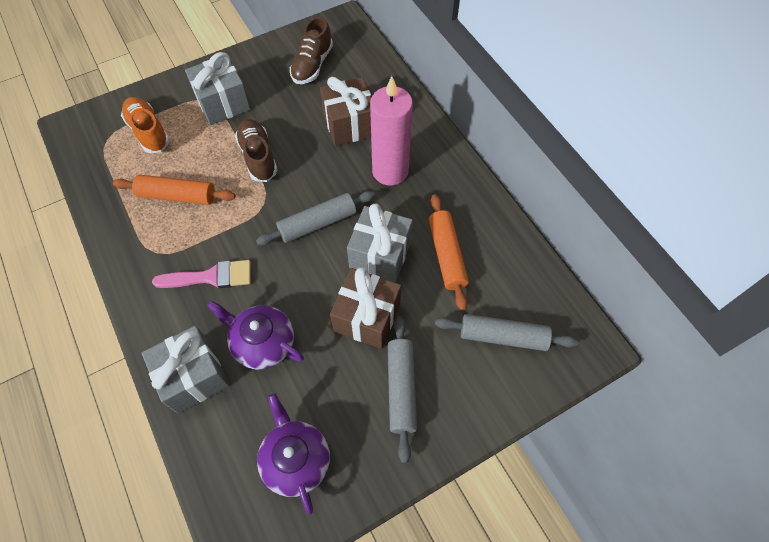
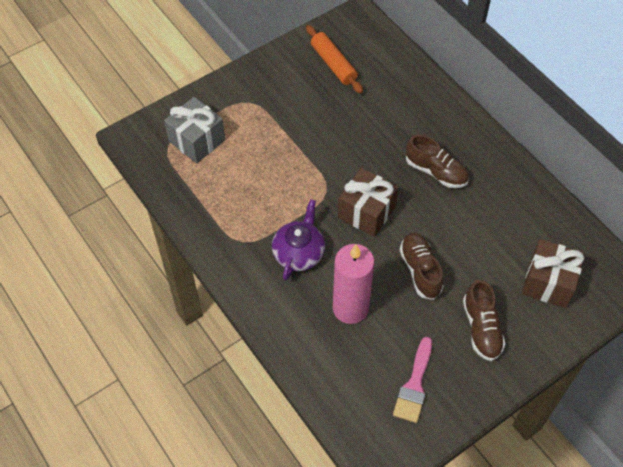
brown shoe: 2 -> 3
grey gift: 3 -> 1
grey rolling pin: 3 -> 0
orange rolling pin: 2 -> 1
orange shoe: 1 -> 0
purple teapot: 2 -> 1

